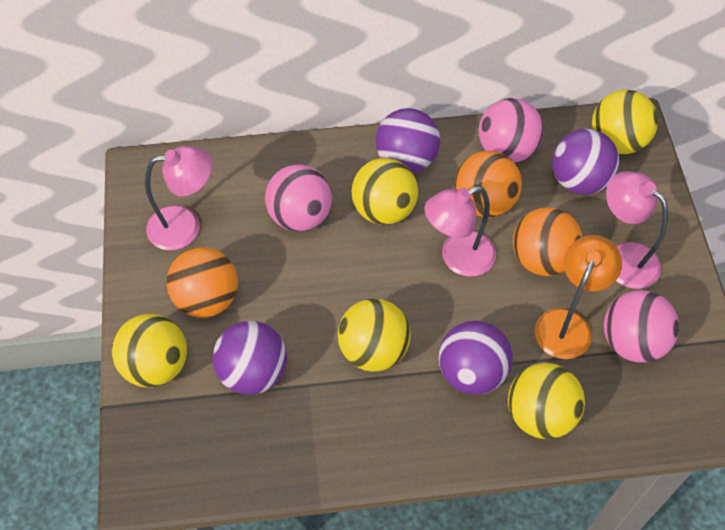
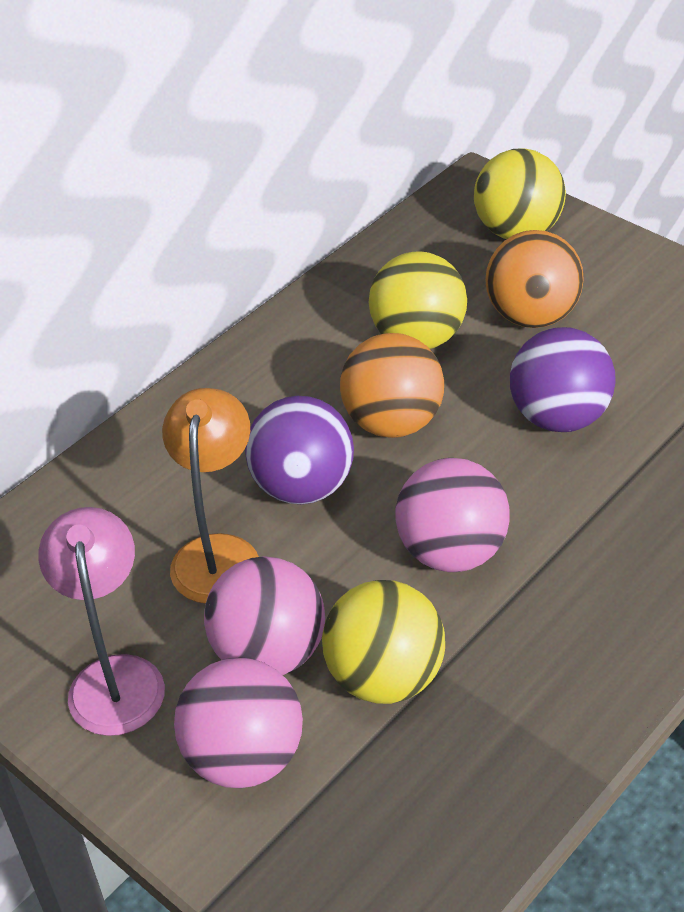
orange ball: 3 -> 2
pink lamp: 3 -> 1
purple ball: 4 -> 2
yellow ball: 5 -> 3

